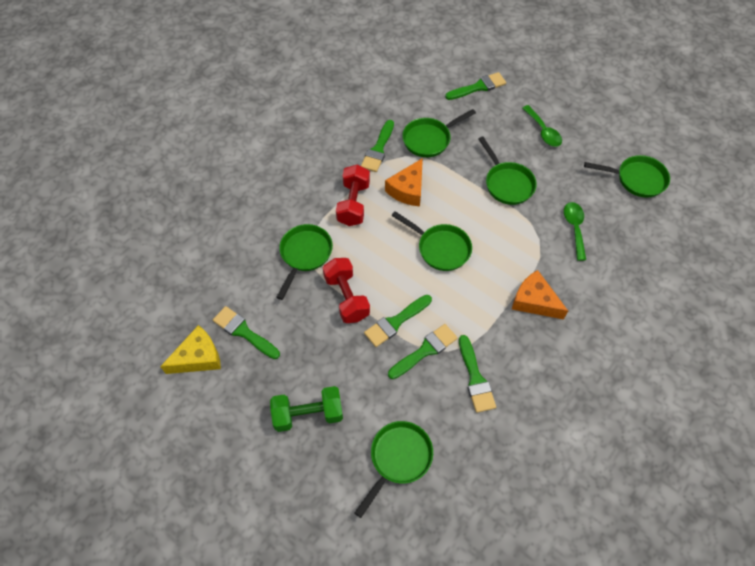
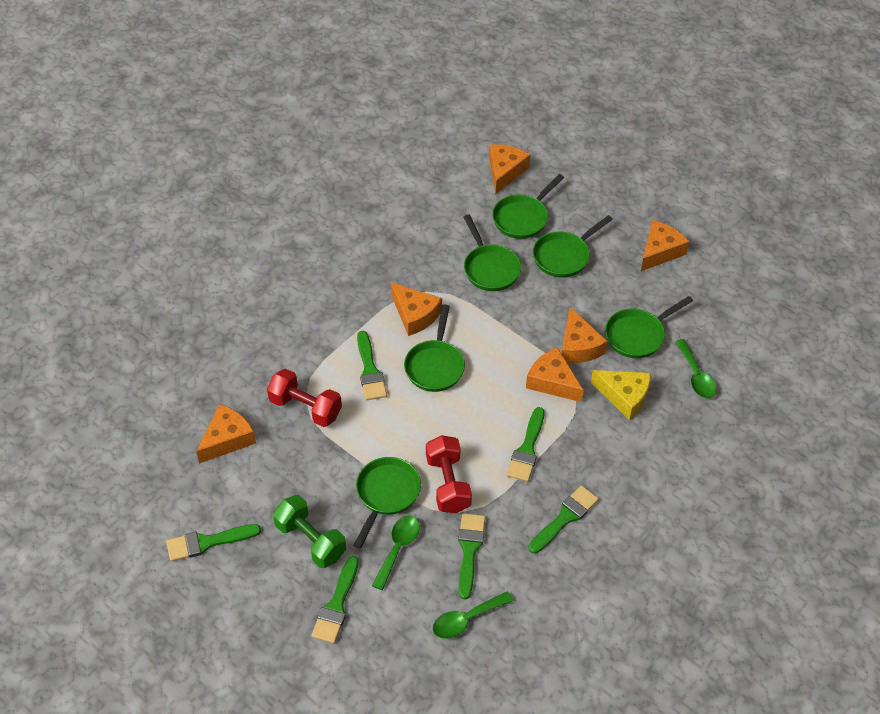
green spoon: 2 -> 3
orange cheese: 2 -> 6

